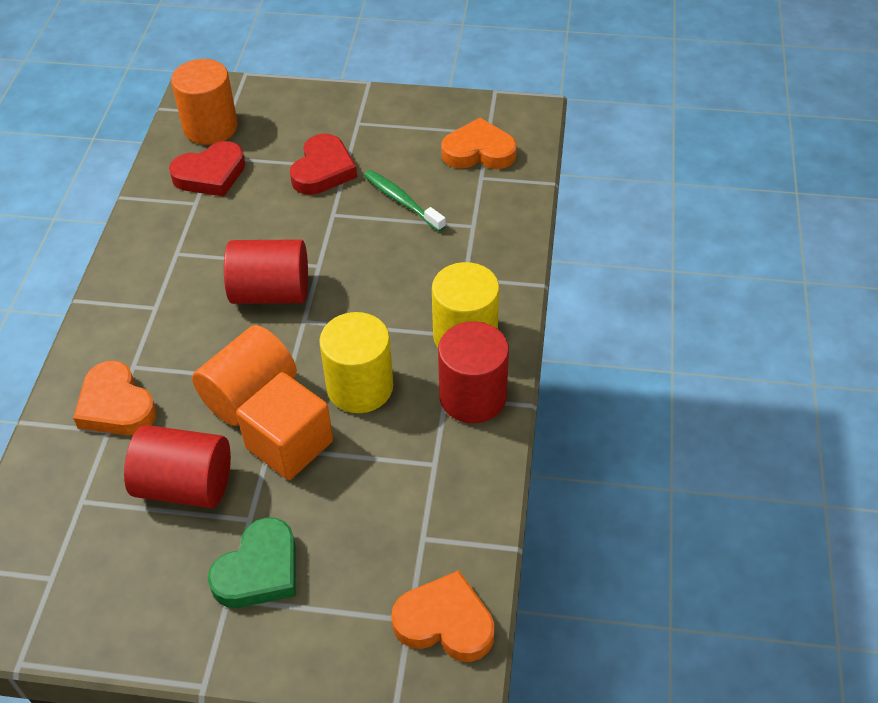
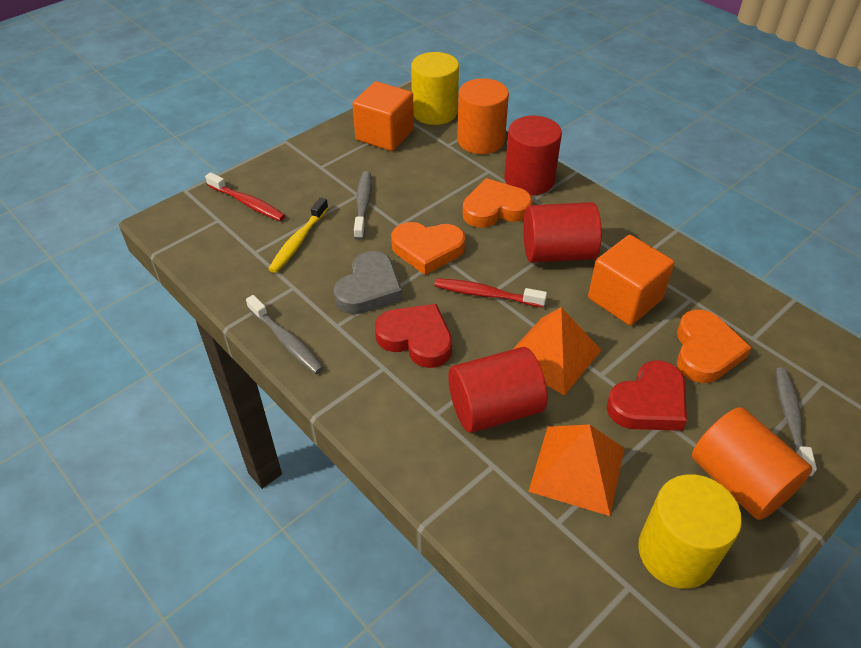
green heart: 1 -> 0
green toothbrush: 1 -> 0
grey heart: 0 -> 1
grey toothbrush: 0 -> 3
orange cube: 1 -> 2
orange pyramid: 0 -> 2
red toothbrush: 0 -> 2
yellow toothbrush: 0 -> 1

